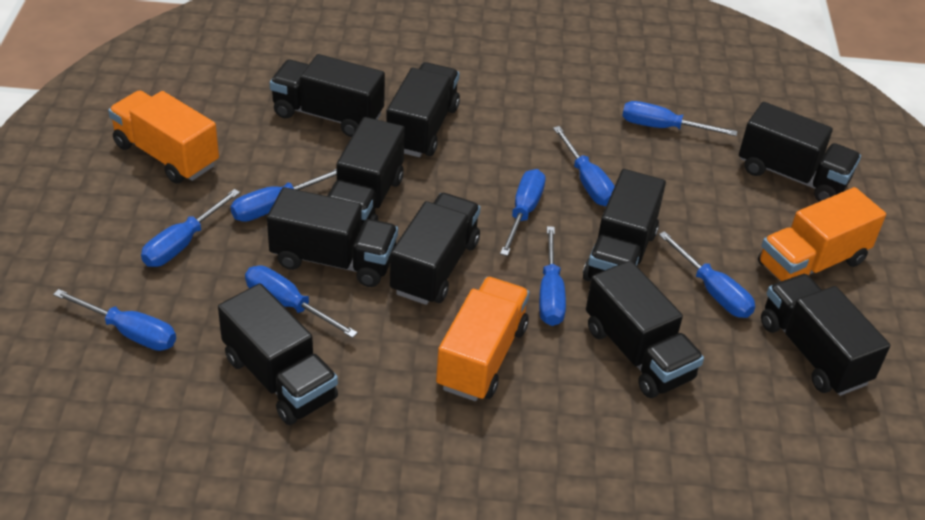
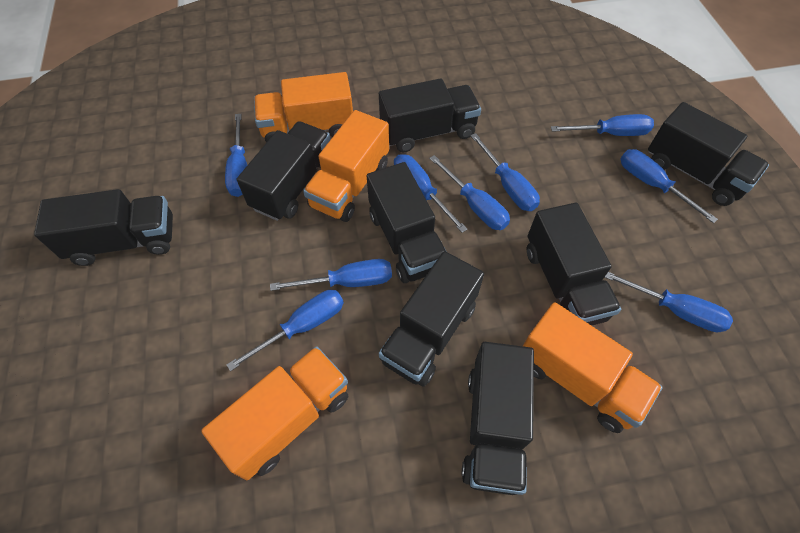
black truck: 10 -> 8
orange truck: 3 -> 4

